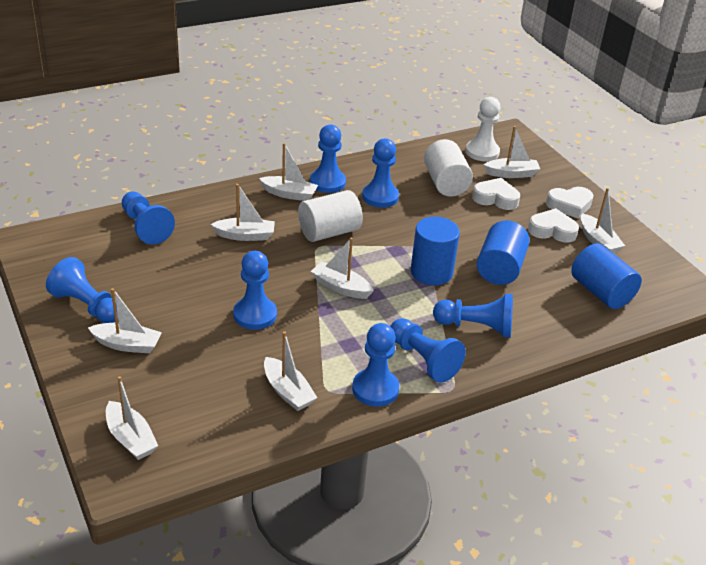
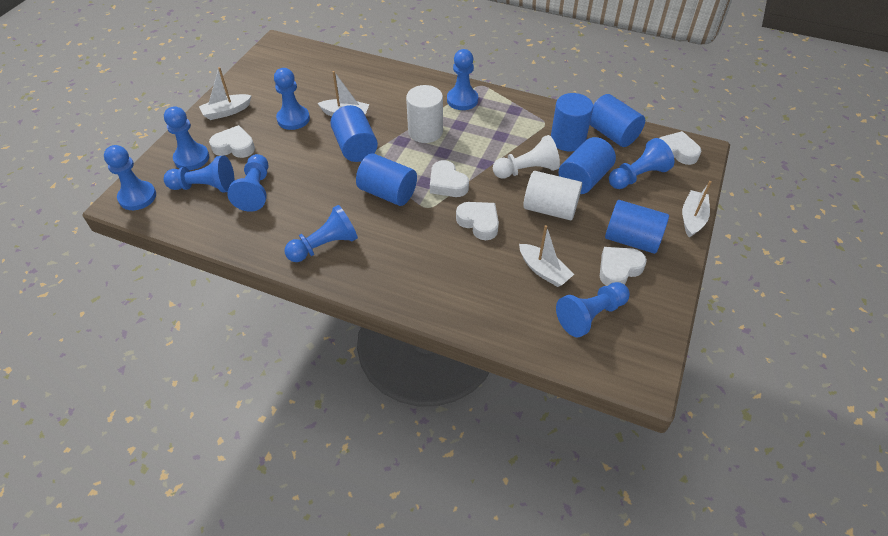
blue cylinder: 3 -> 6
blue pawn: 8 -> 9
white boat: 8 -> 4
white heart: 3 -> 5

